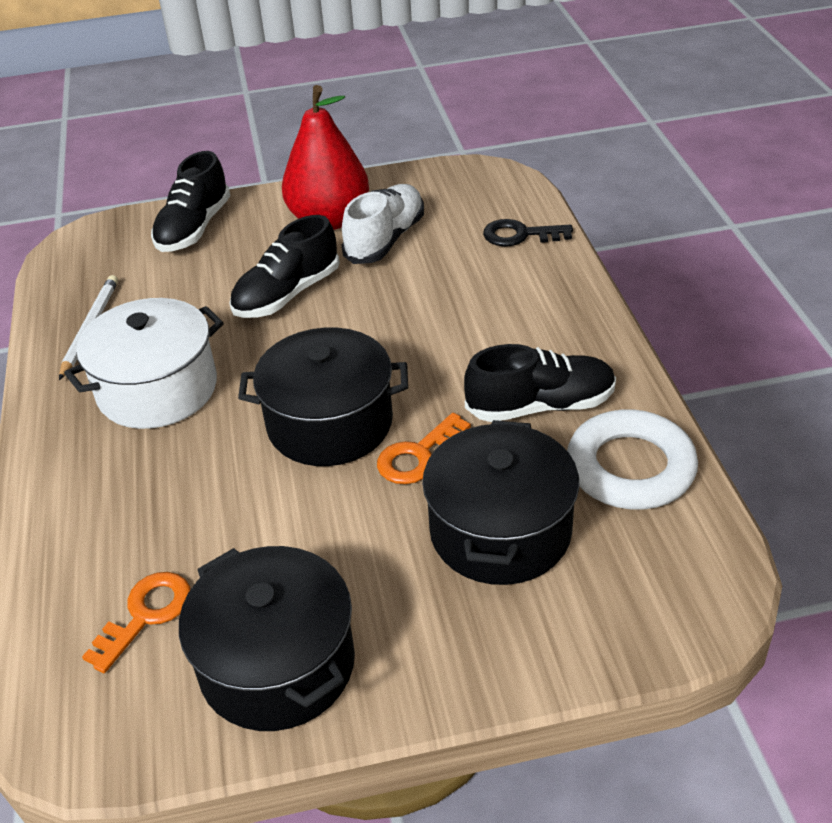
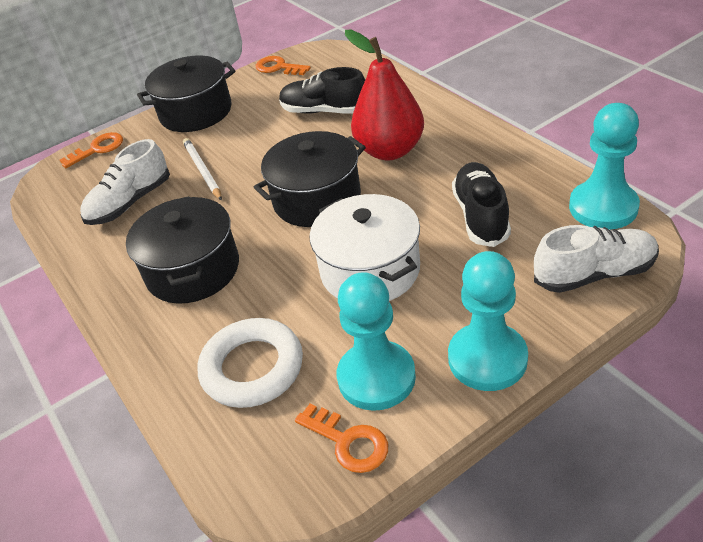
black key: 1 -> 0
black shoe: 3 -> 2
orange key: 2 -> 3
turquoise pawn: 0 -> 3
white shoe: 1 -> 2

